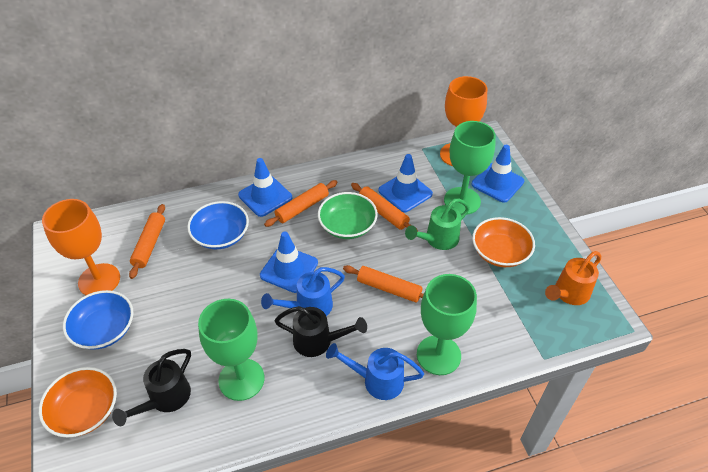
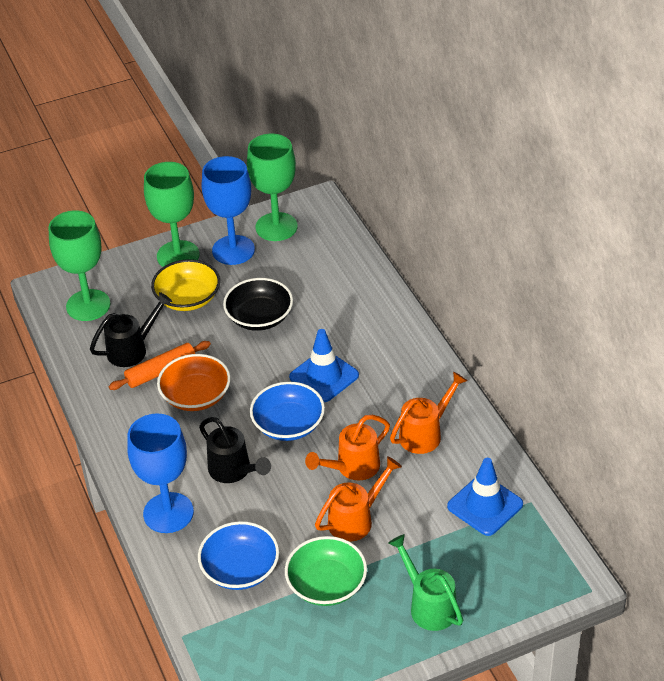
black bowl: 0 -> 1
blue goblet: 0 -> 2
blue traffic cone: 4 -> 2
blue watering can: 2 -> 0
orange bowl: 2 -> 1
orange goblet: 2 -> 0
orange rolling pin: 4 -> 1
orange watering can: 1 -> 3
yellow bowl: 0 -> 1

